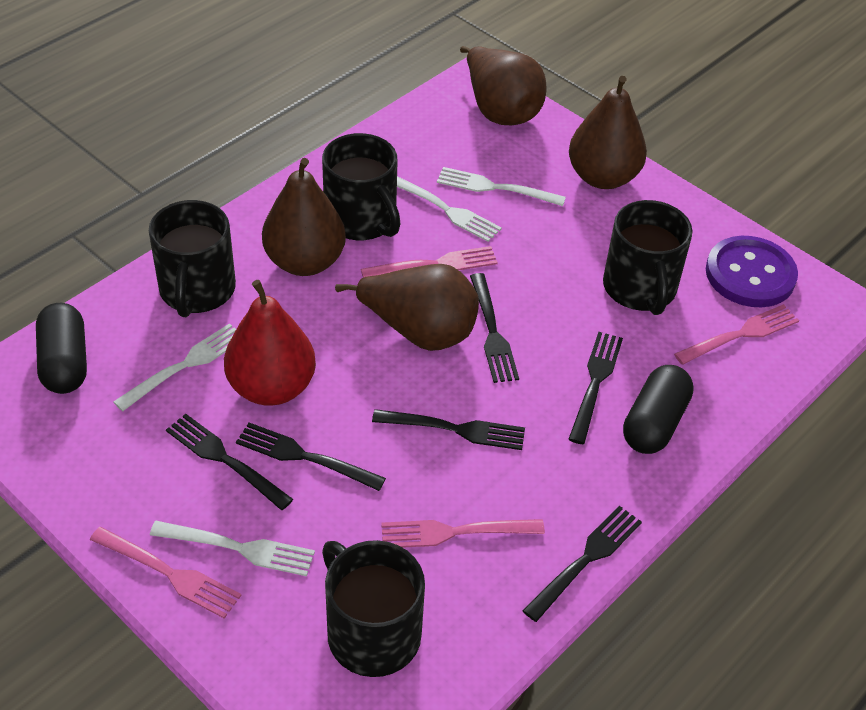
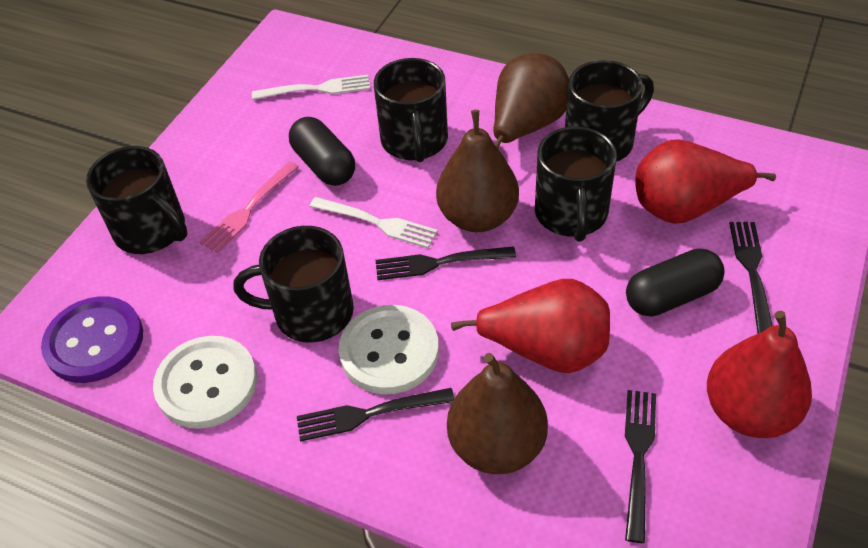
black fork: 6 -> 4
black mug: 4 -> 5
brown pear: 4 -> 3
pink fork: 4 -> 1
red pear: 1 -> 3
white button: 0 -> 2
white fork: 4 -> 2

